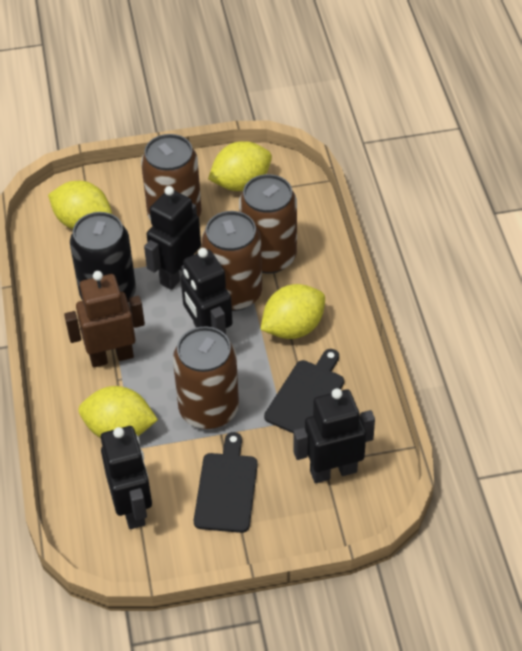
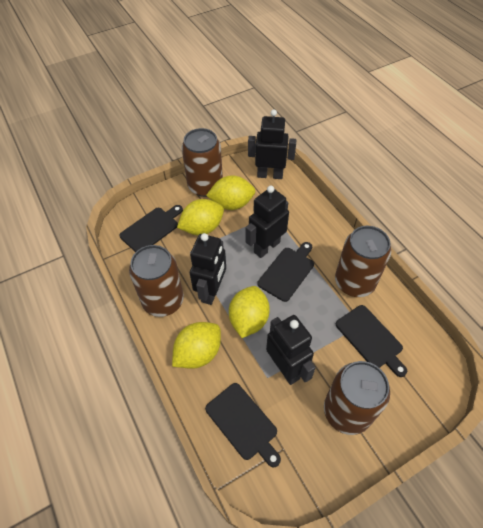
black can: 1 -> 0
black cutting board: 2 -> 4
brown robot: 1 -> 0

